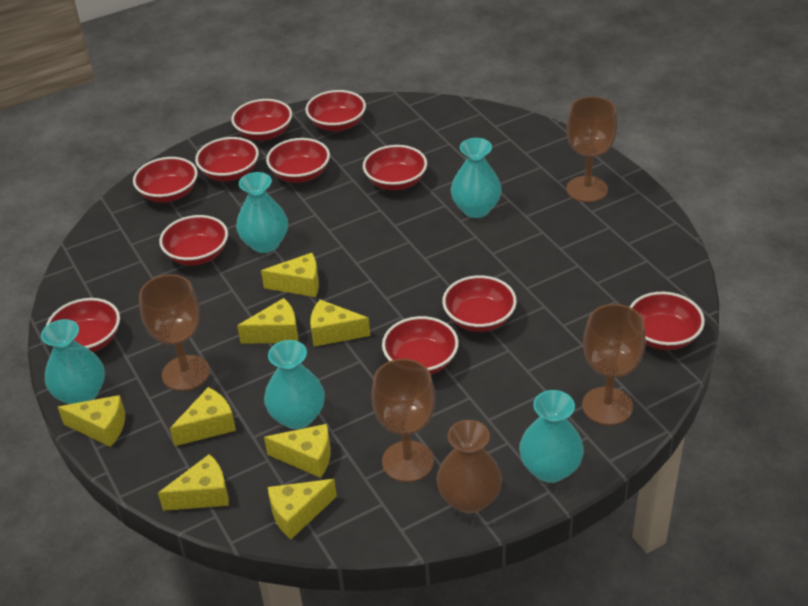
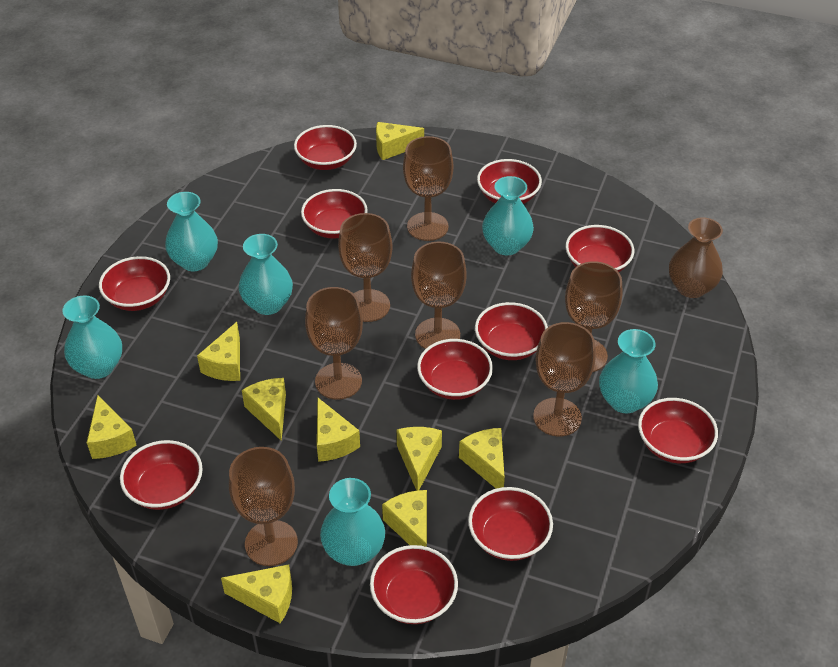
brown goblet: 4 -> 7
turquoise vase: 5 -> 6
yellow cheese: 8 -> 9

